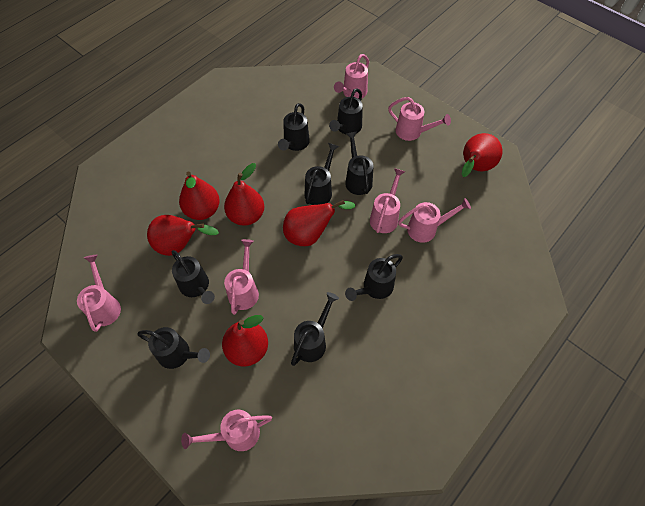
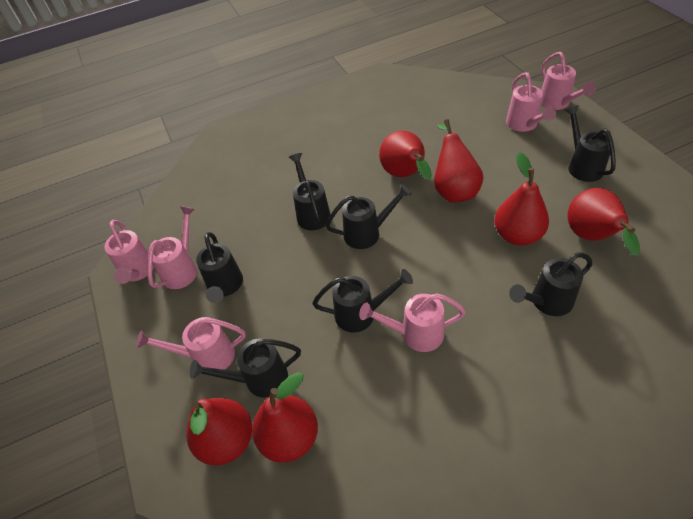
black watering can: 8 -> 7
pink watering can: 7 -> 6

